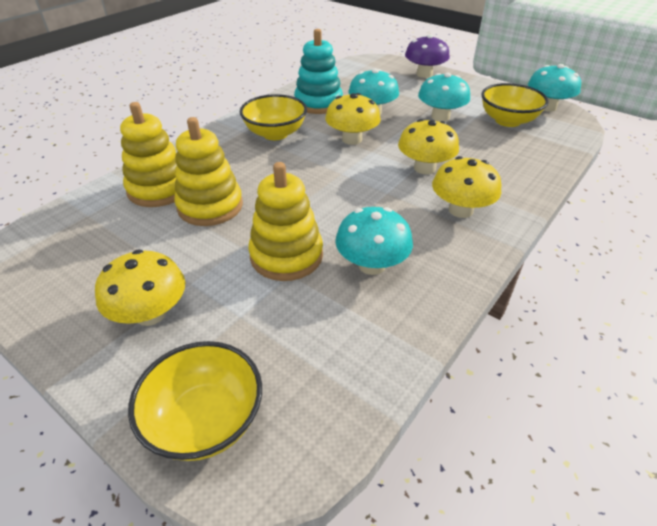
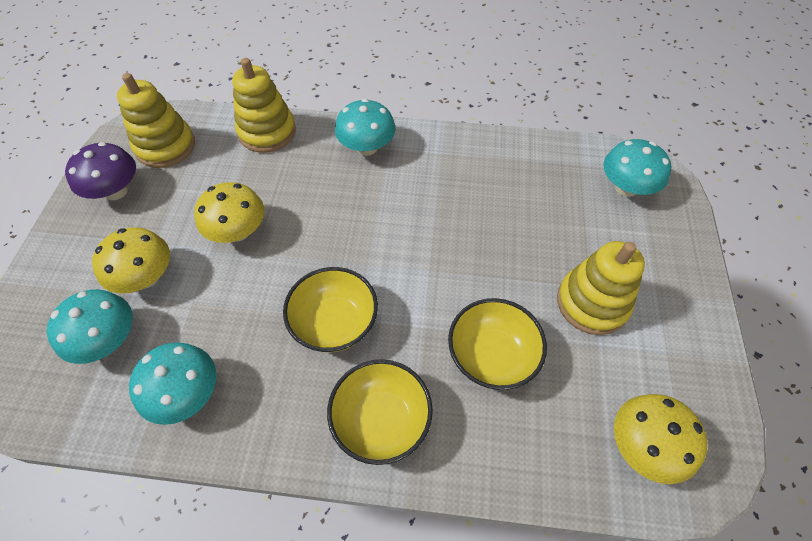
turquoise stacking toy: 1 -> 0
yellow mushroom: 4 -> 3

